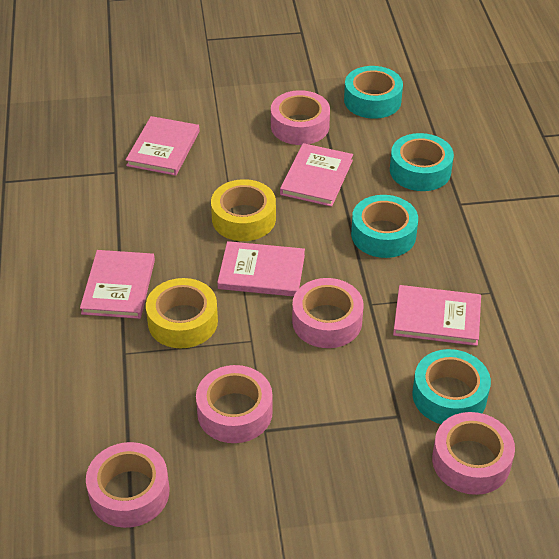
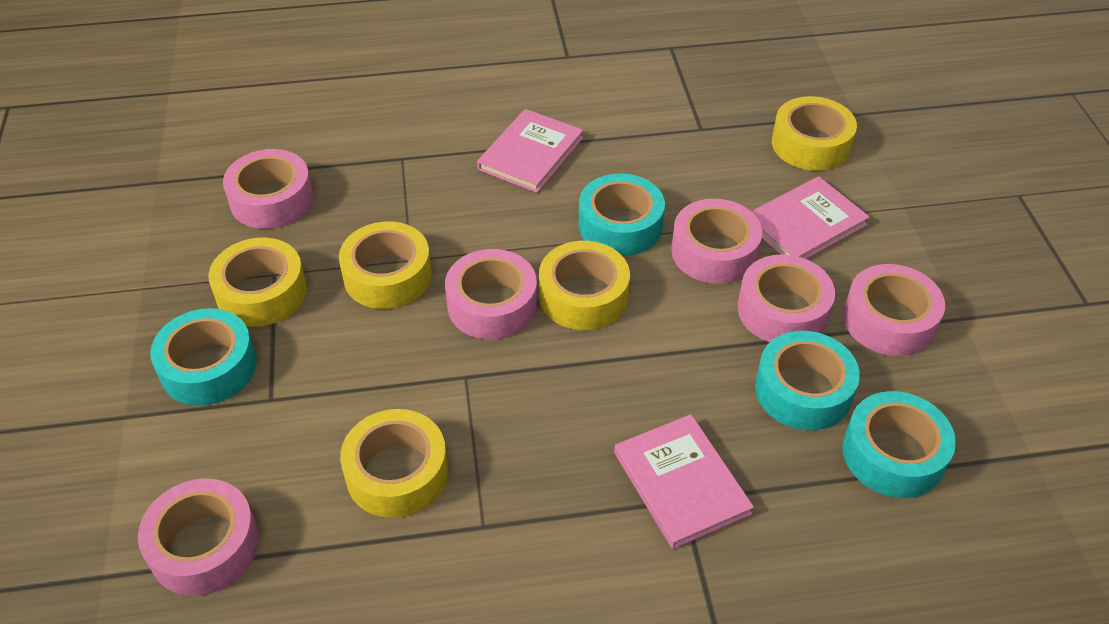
pink book: 5 -> 3
pink tape: 5 -> 6
yellow tape: 2 -> 5

